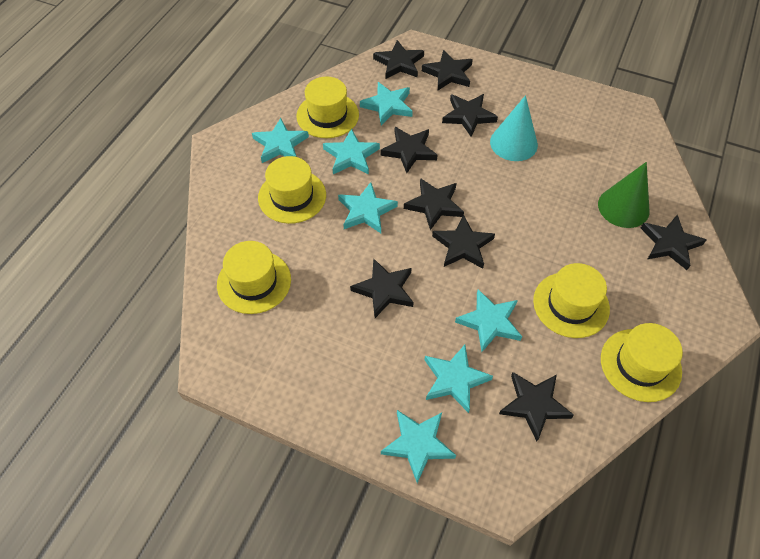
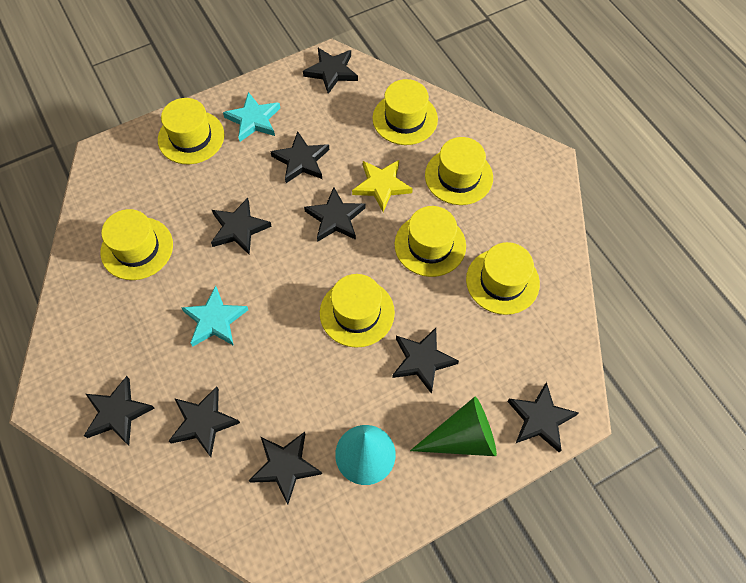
turquoise star: 7 -> 2
yellow hat: 5 -> 7
yellow star: 0 -> 1

